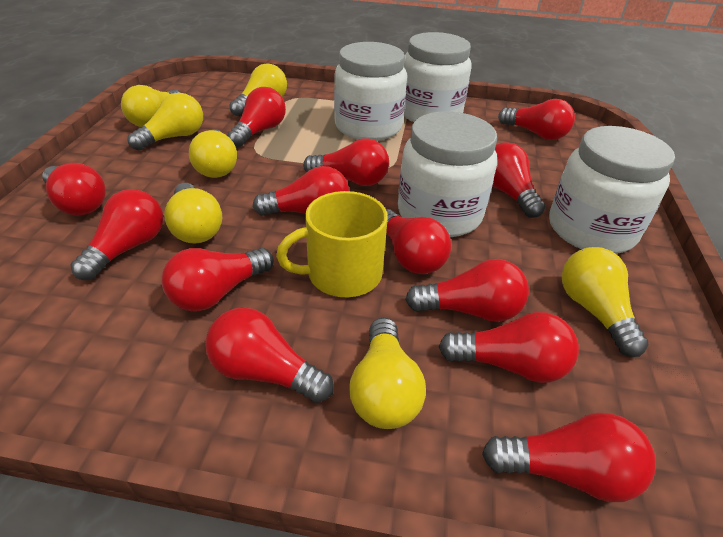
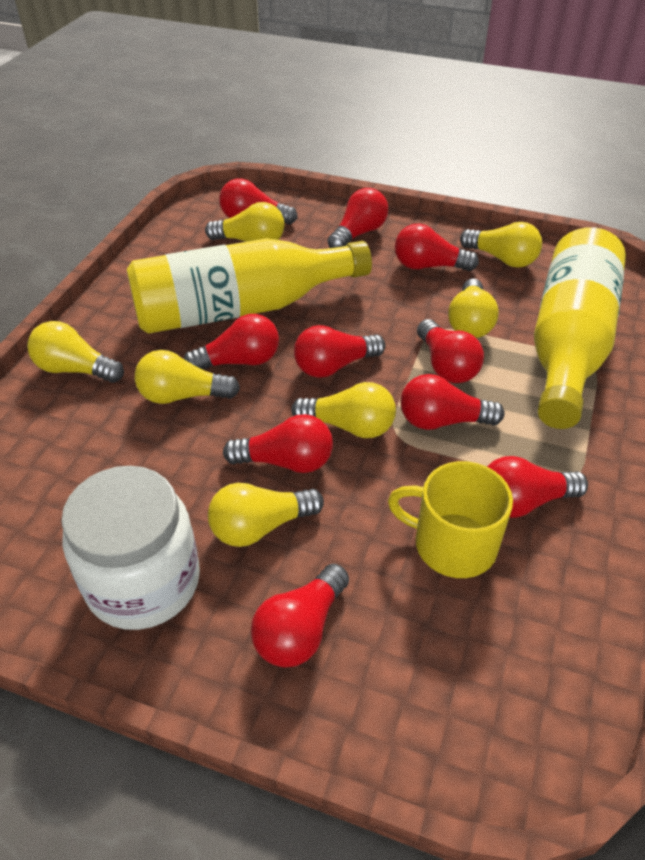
red light bulb: 13 -> 10
white jar: 4 -> 1
yellow bottle: 0 -> 2

